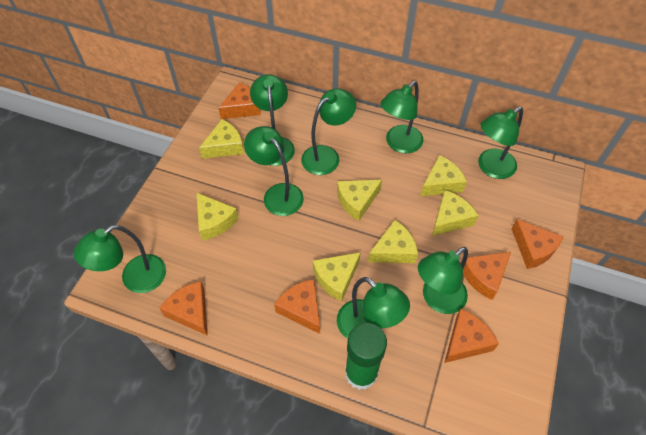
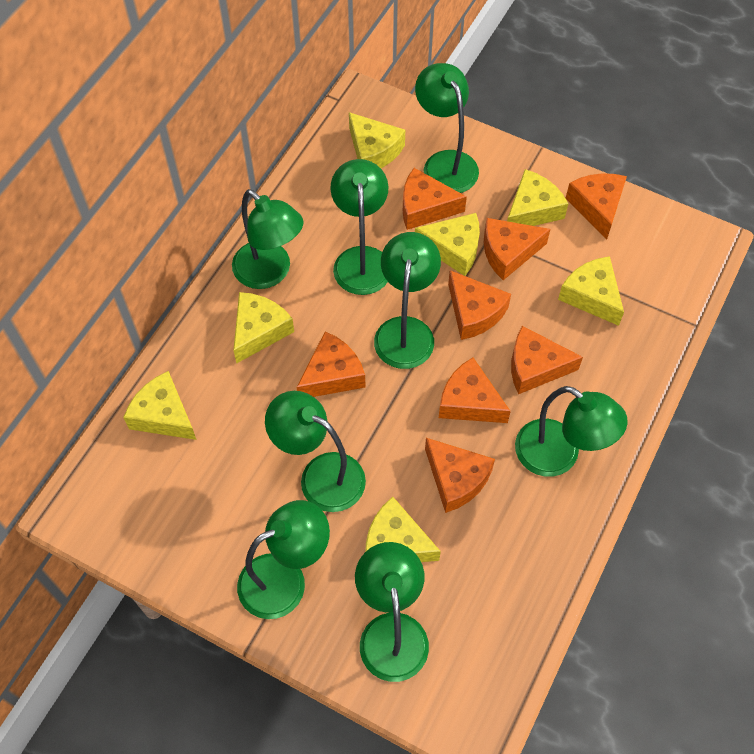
green glue stick: 1 -> 0
orange cheese: 6 -> 8

